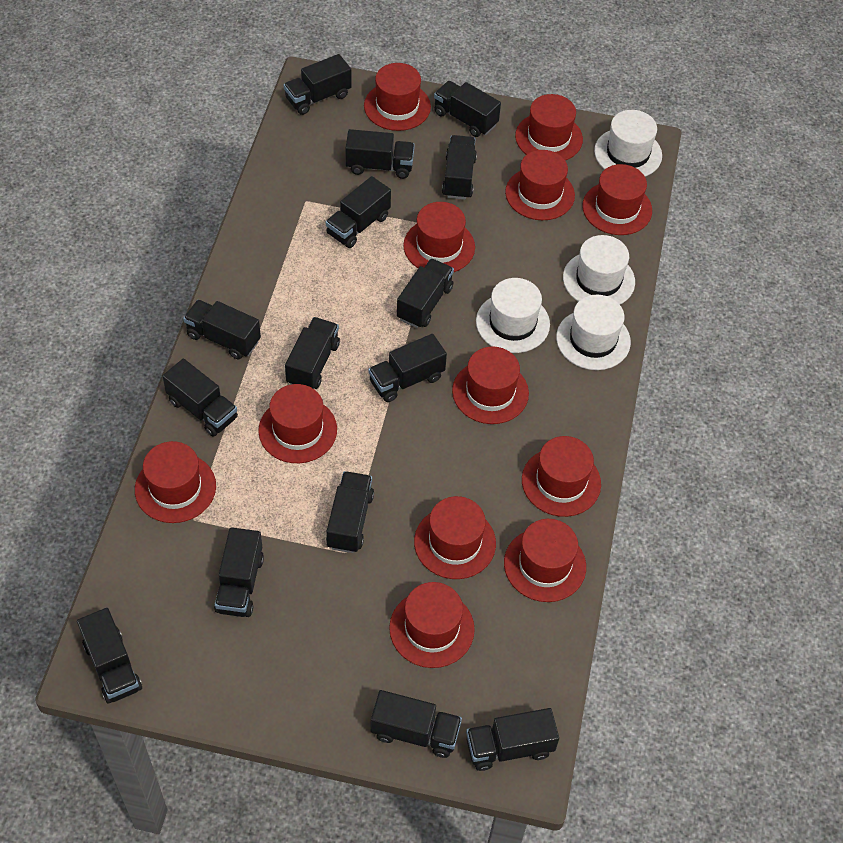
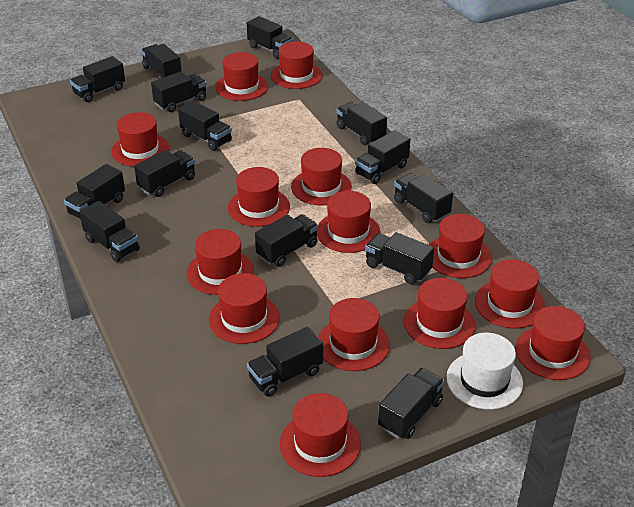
red hat: 12 -> 14
white hat: 4 -> 1

